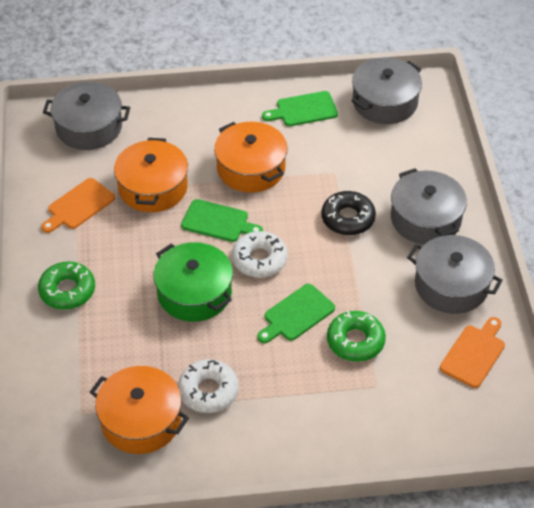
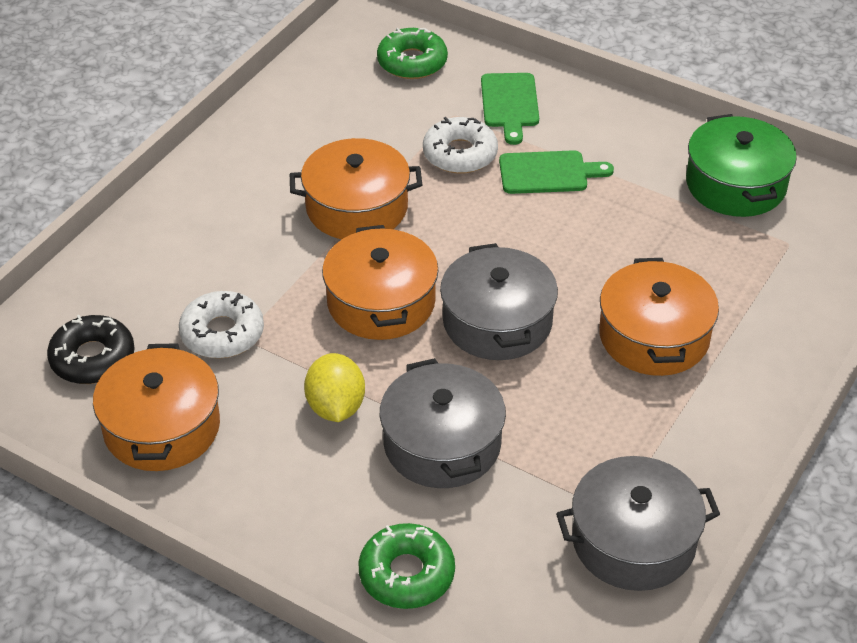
green cutting board: 3 -> 2
grey pot: 4 -> 3
orange cutting board: 2 -> 0
orange pot: 3 -> 4
yellow lemon: 0 -> 1

